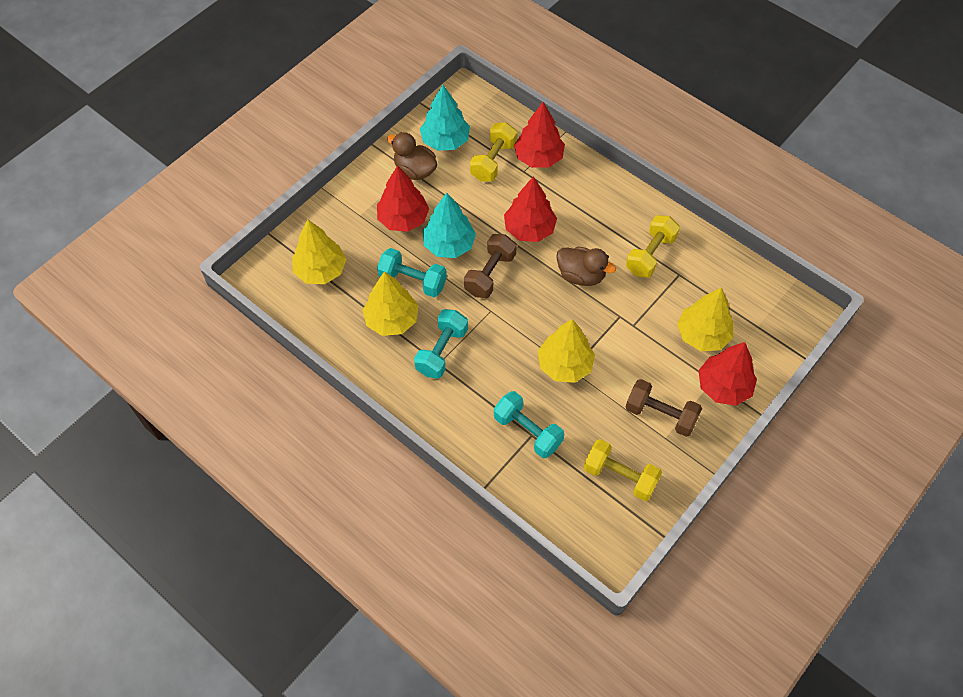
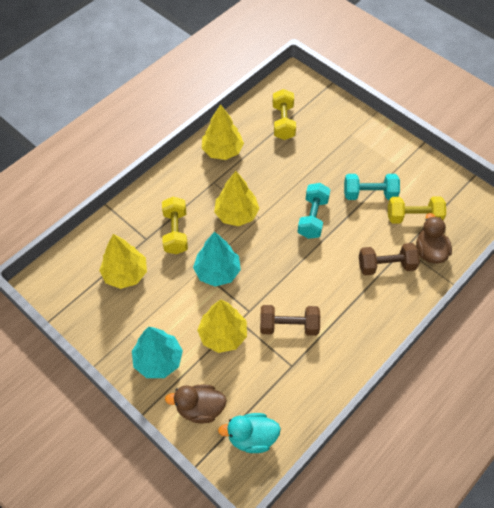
red tree: 4 -> 0
turquoise duck: 0 -> 1
turquoise dumbbell: 3 -> 2

